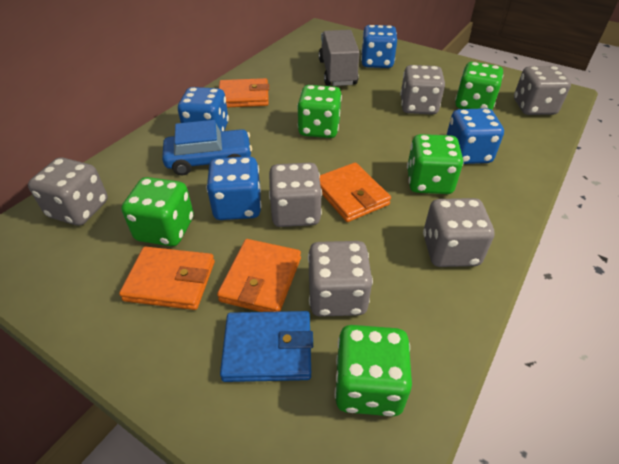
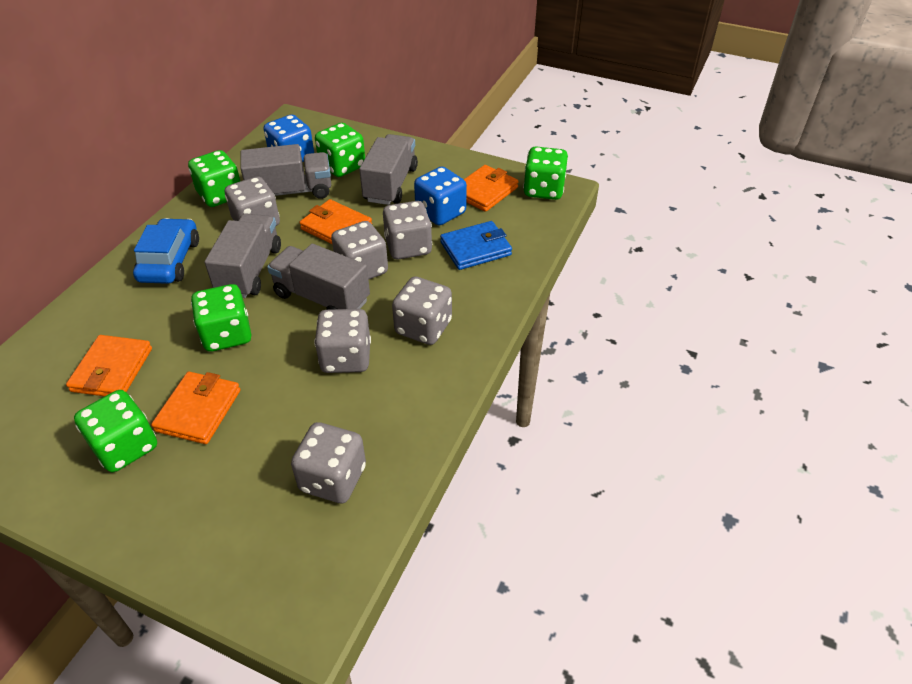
blue dice: 4 -> 2
grey truck: 1 -> 4

